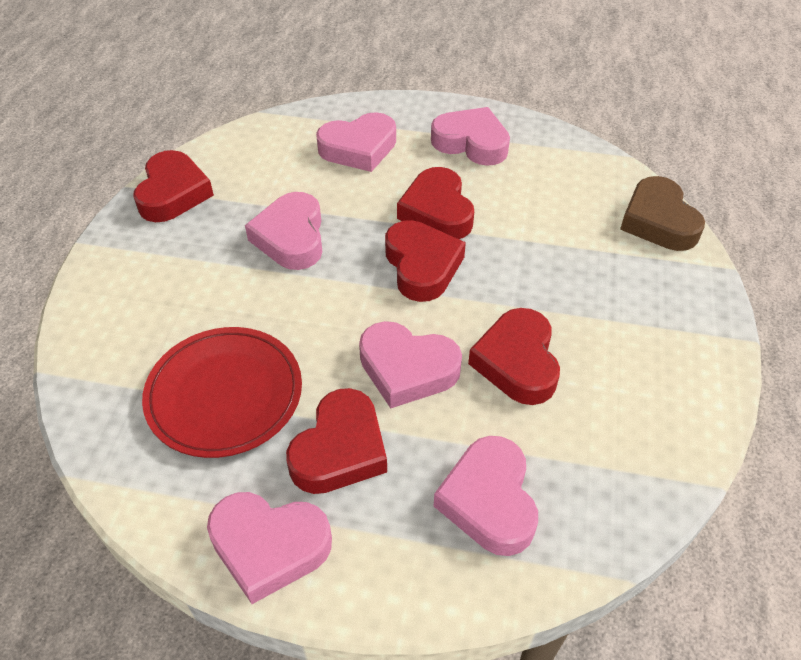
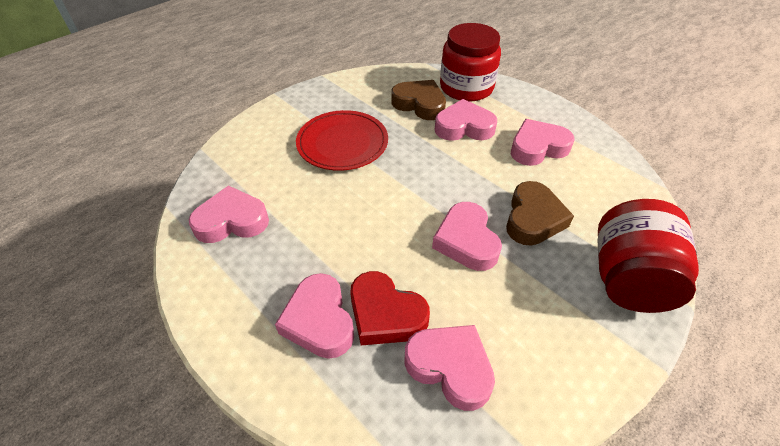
brown heart: 1 -> 2
red heart: 5 -> 1
red jar: 0 -> 2

